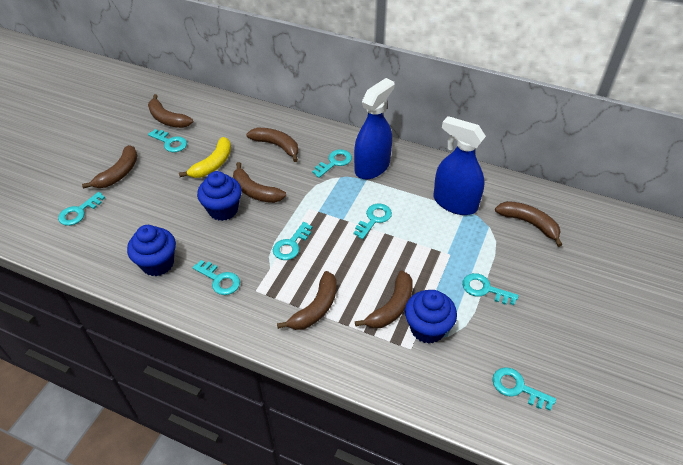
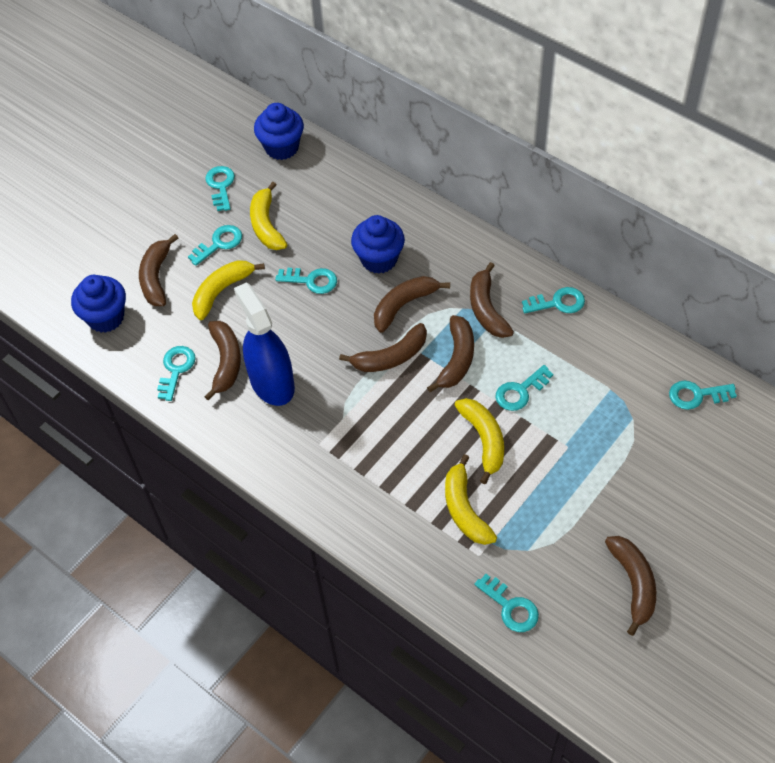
blue spray bottle: 2 -> 1
yellow banana: 1 -> 4

